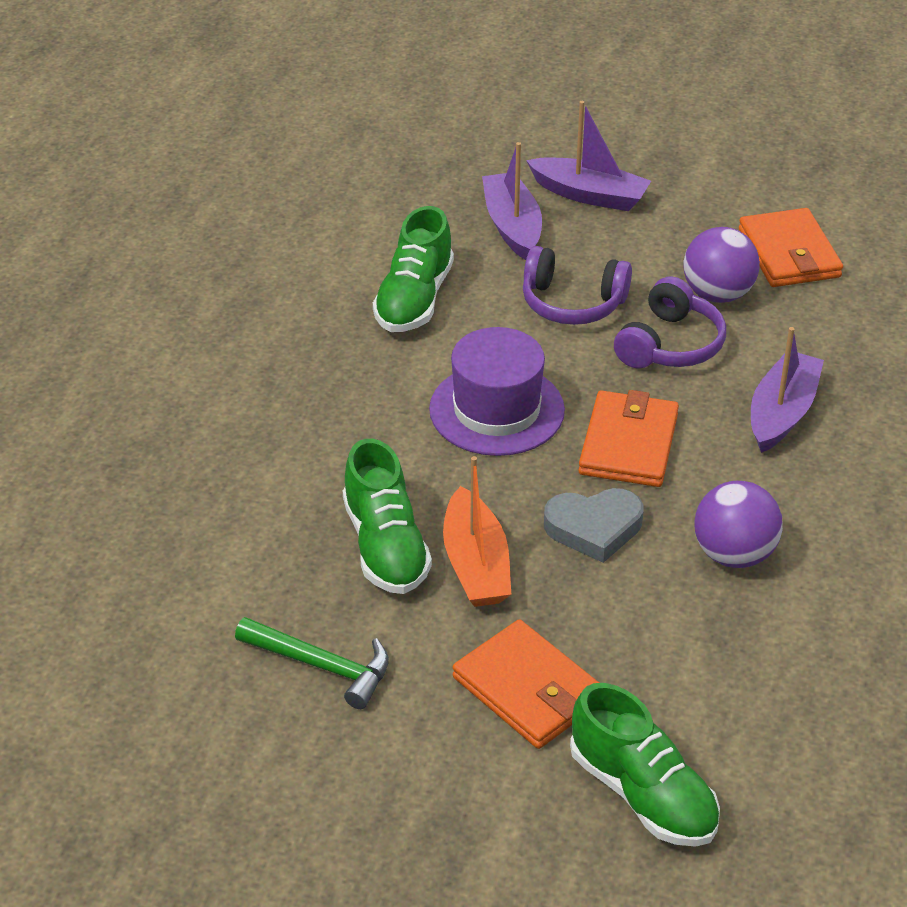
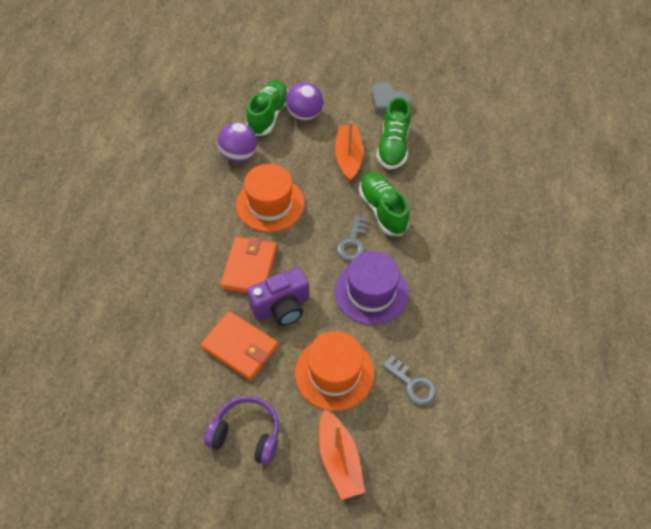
green hammer: 1 -> 0
grey key: 0 -> 2
orange boat: 1 -> 2
orange hat: 0 -> 2
orange wallet: 3 -> 2
purple boat: 3 -> 0
purple camera: 0 -> 1
purple headphones: 2 -> 1

